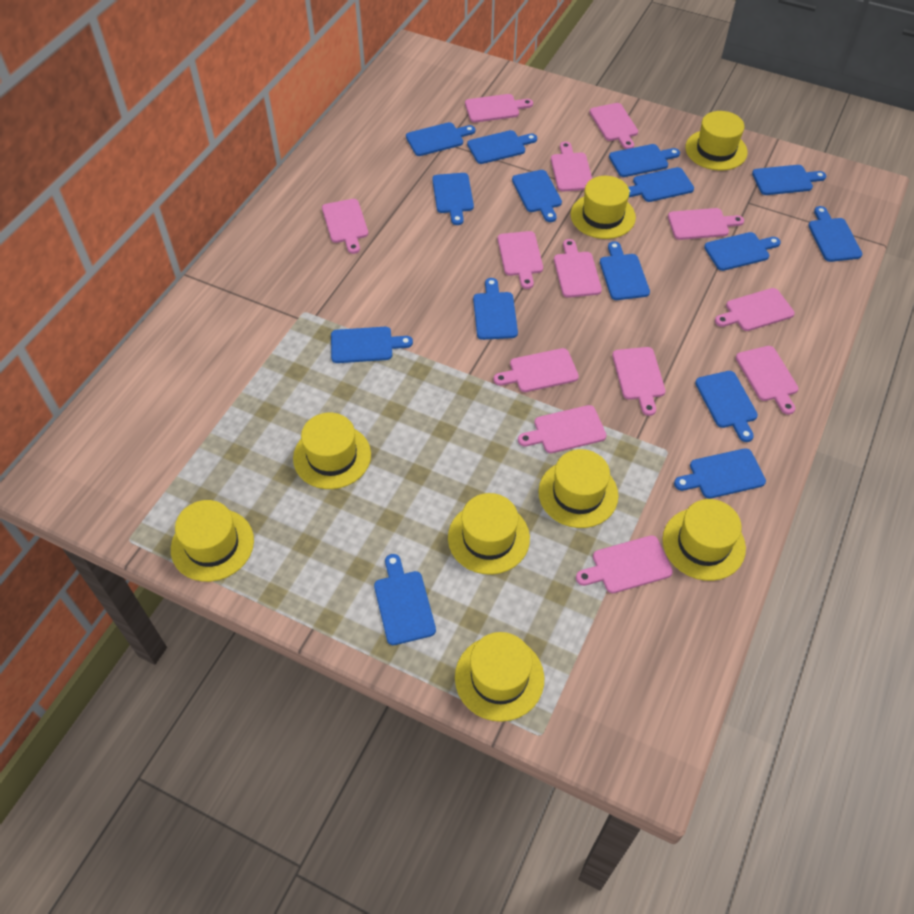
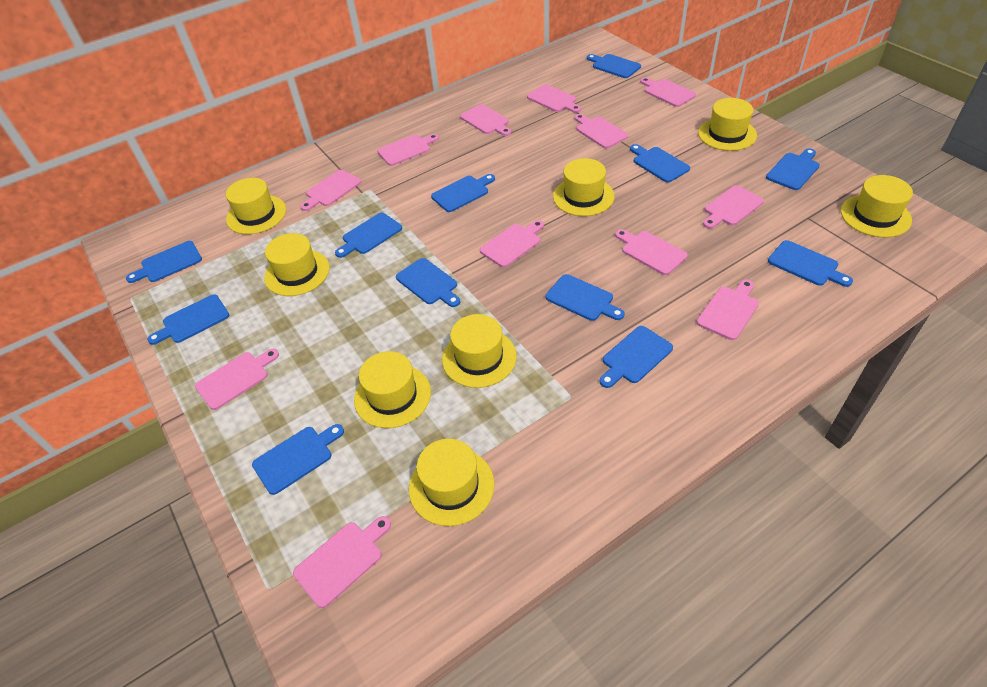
blue cutting board: 15 -> 12
pink cutting board: 13 -> 12

